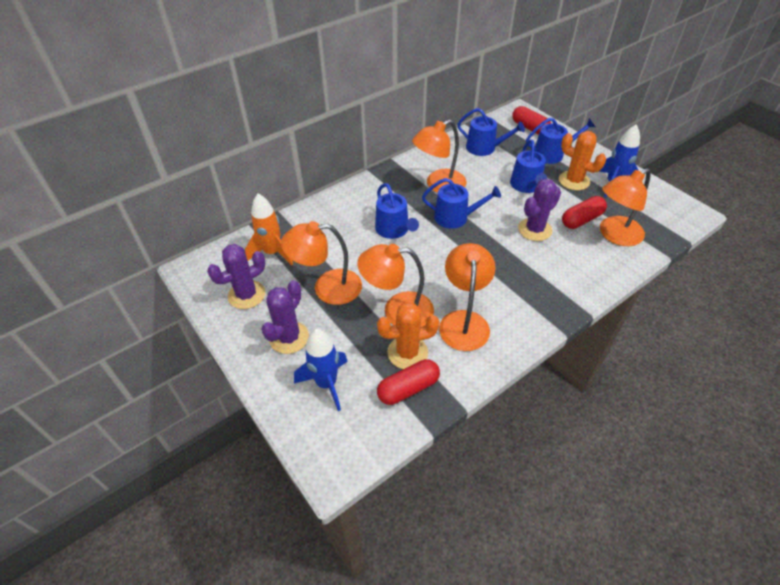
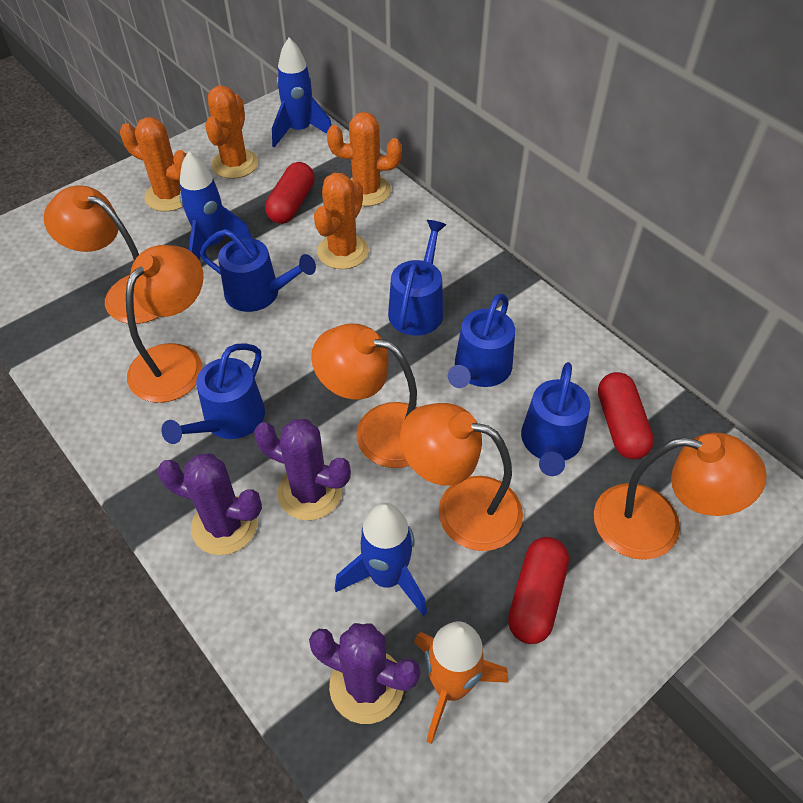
blue rocket: 2 -> 3
orange cactus: 2 -> 4

